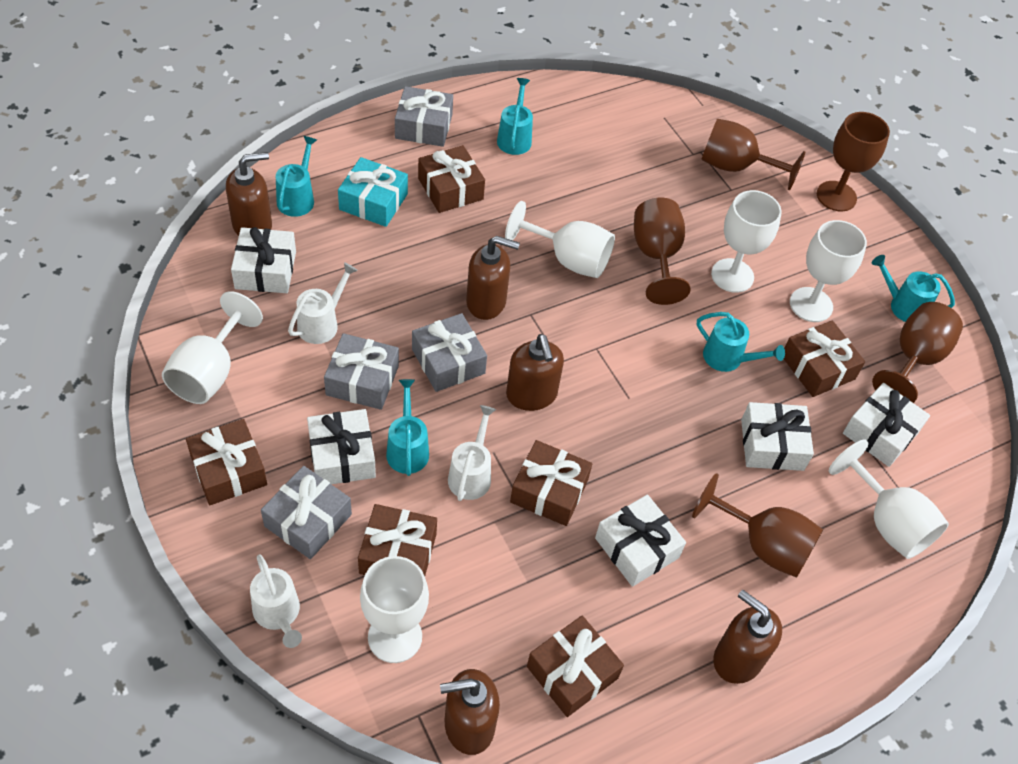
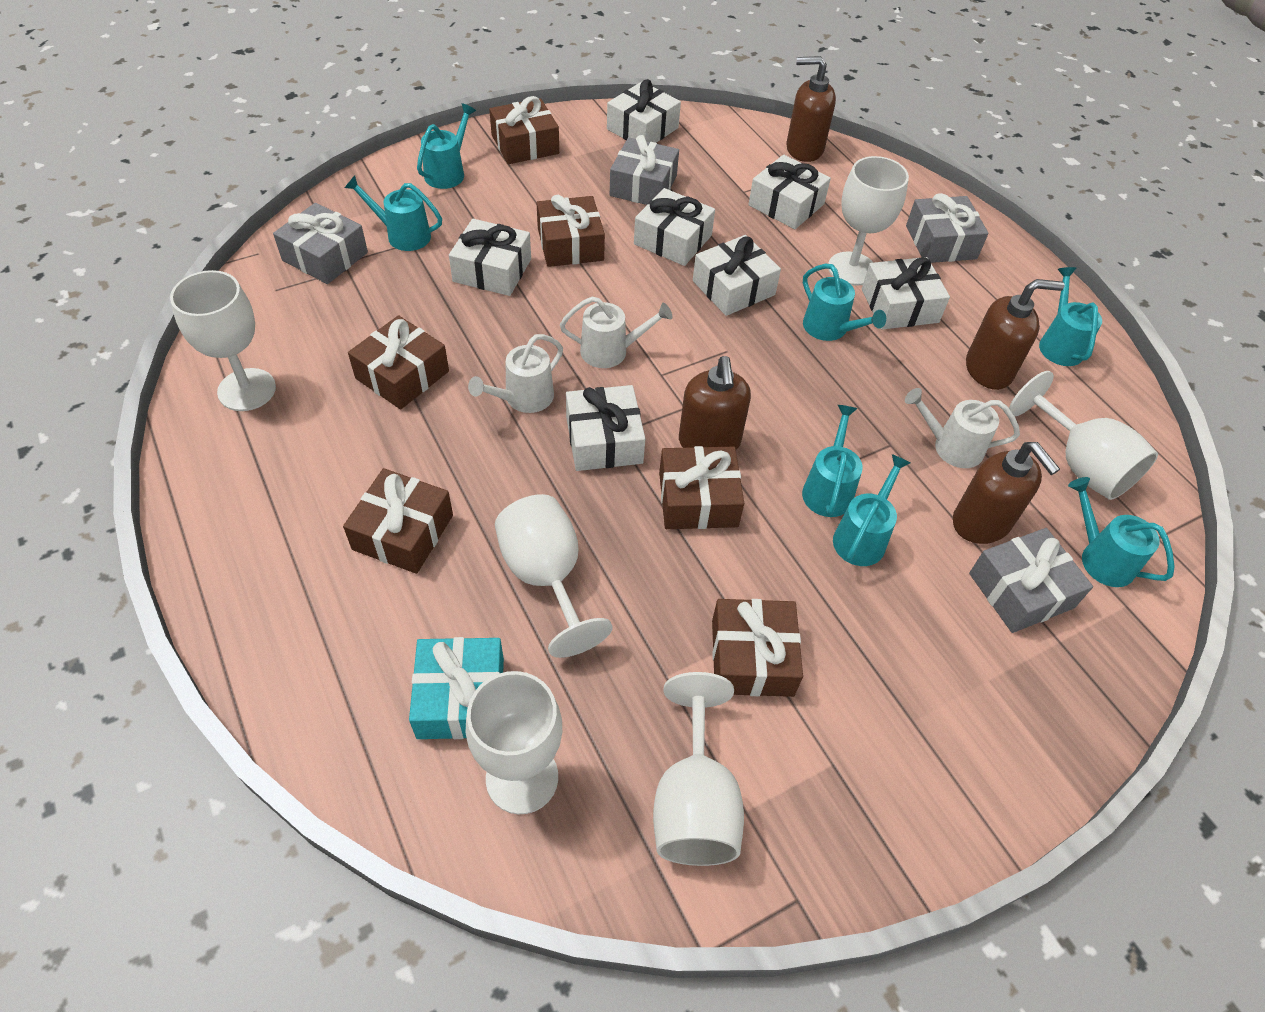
brown goblet: 5 -> 0
brown soap dispenser: 5 -> 4
turquoise watering can: 5 -> 7
white gift: 5 -> 7

